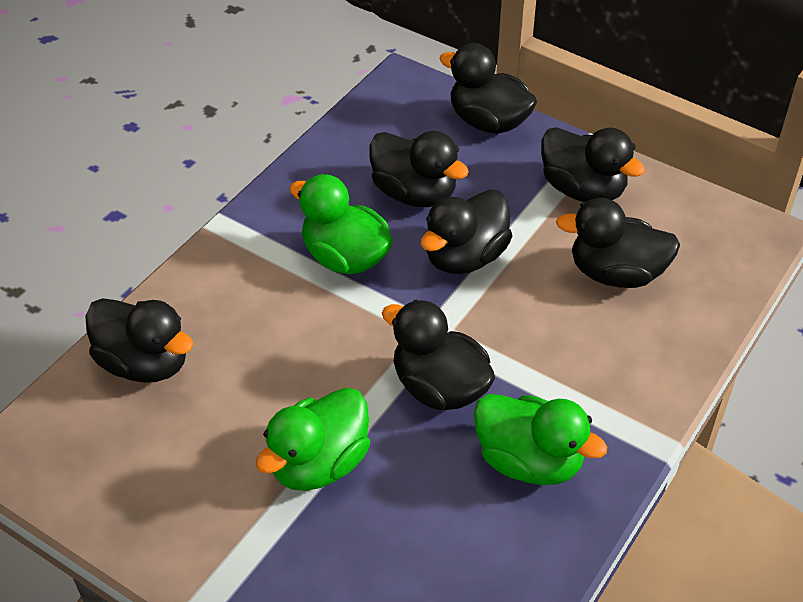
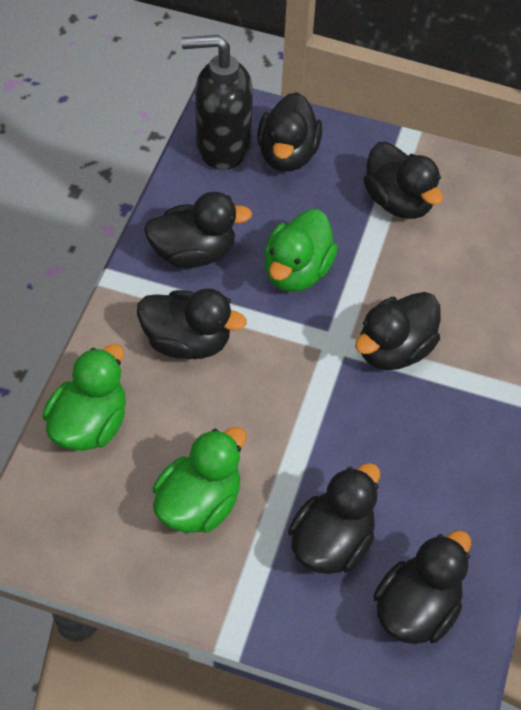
black soap dispenser: 0 -> 1

